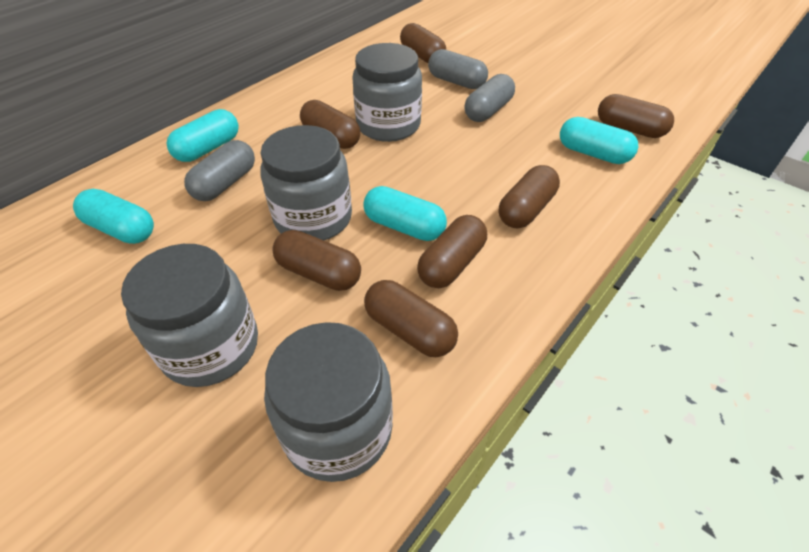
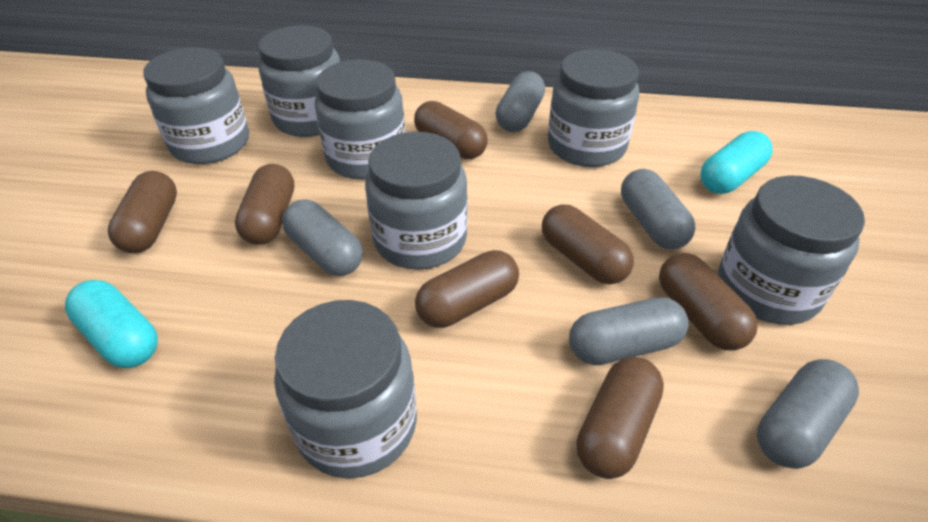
grey capsule: 3 -> 5
grey jar: 4 -> 7
turquoise capsule: 4 -> 2

